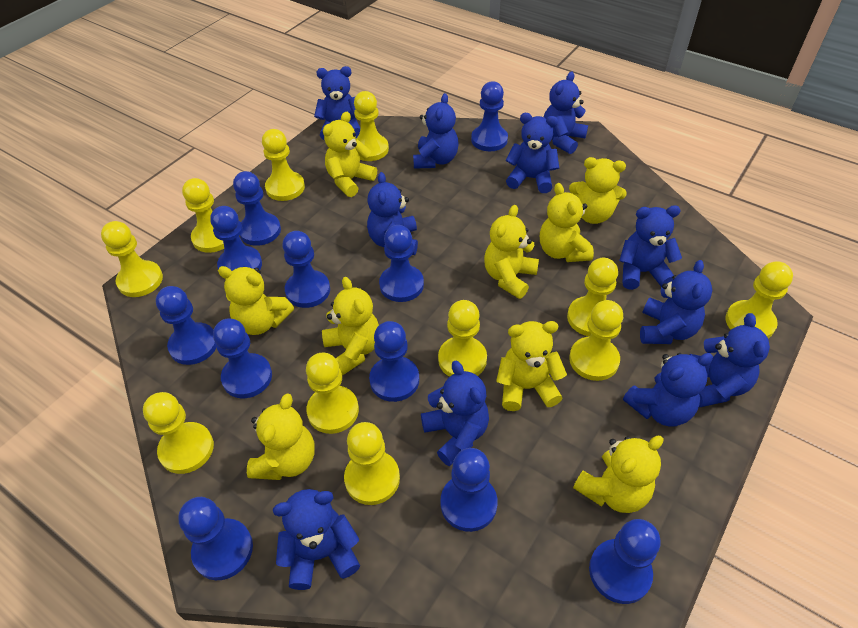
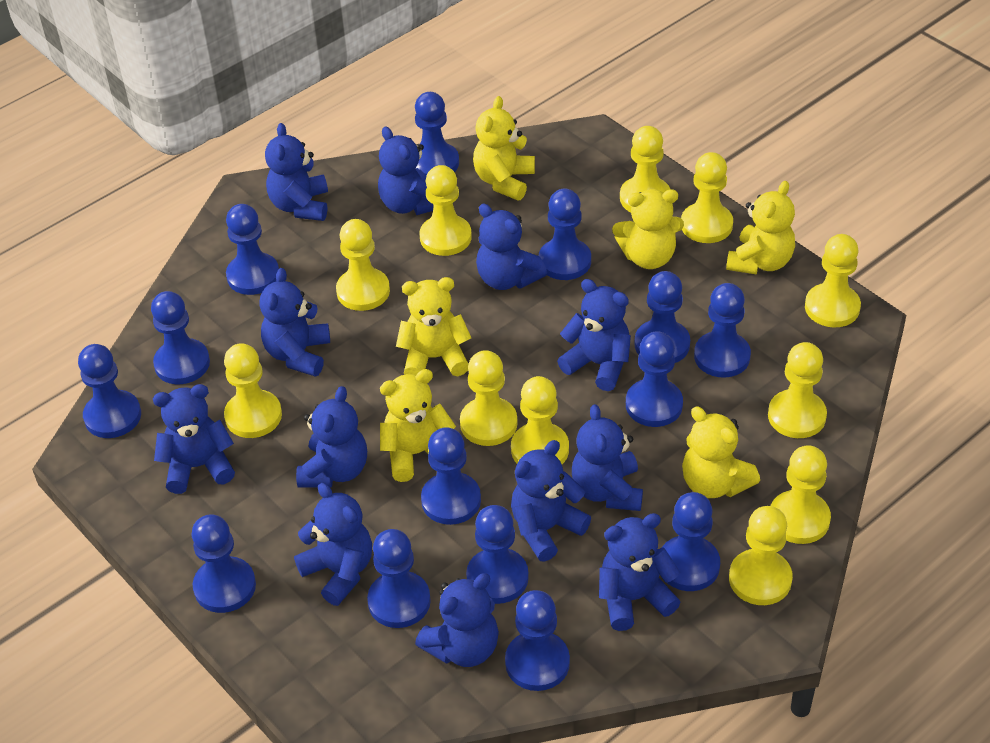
blue pawn: 11 -> 14
blue teddy bear: 11 -> 12
yellow teddy bear: 9 -> 6

